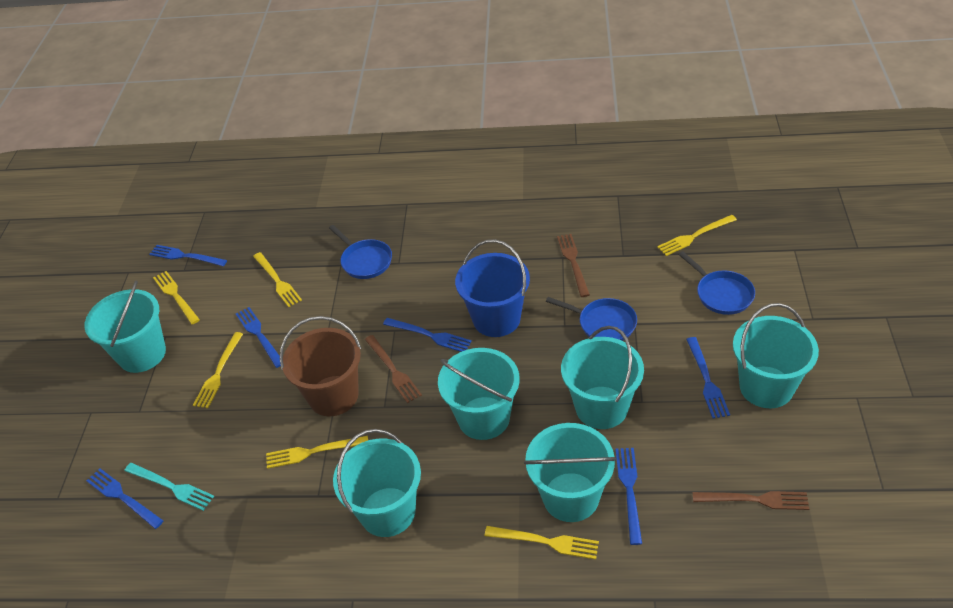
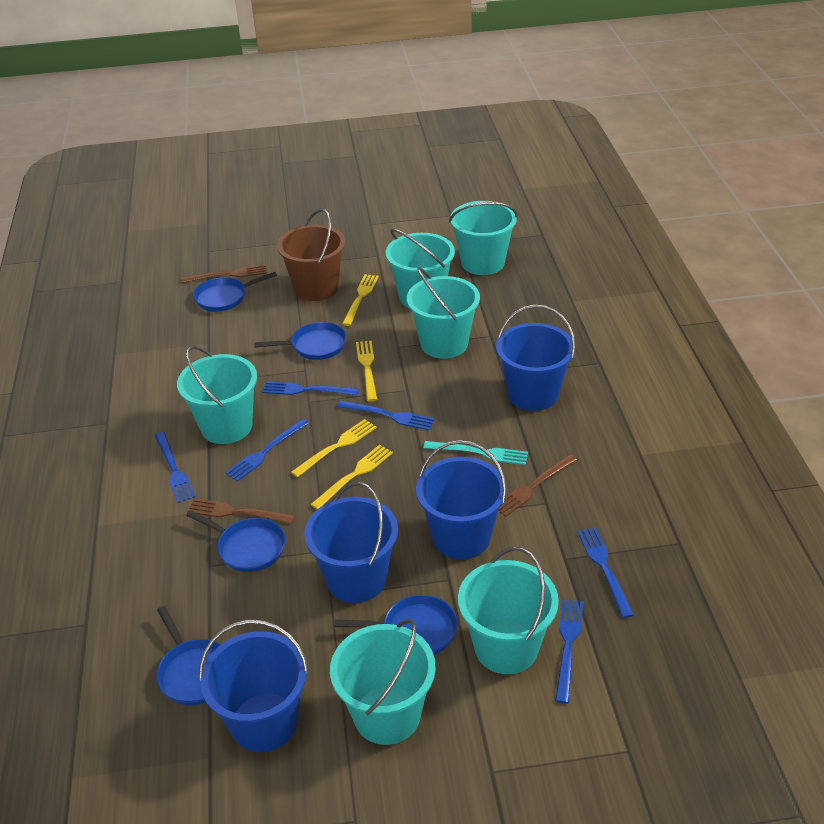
blue bucket: 1 -> 4
blue pan: 3 -> 5
yellow fork: 6 -> 4

